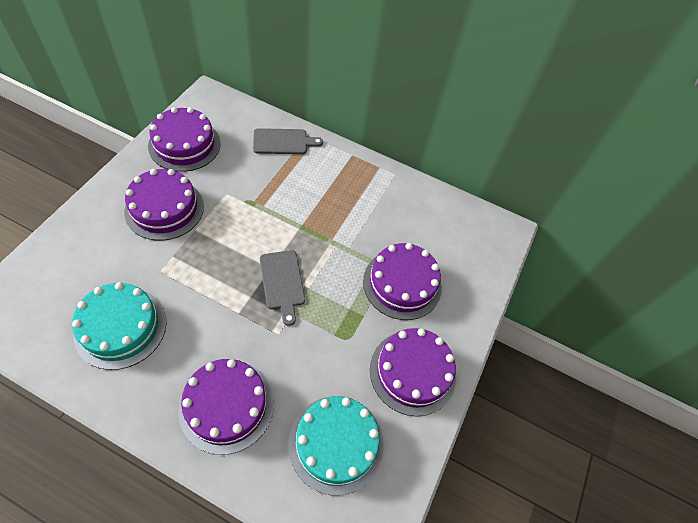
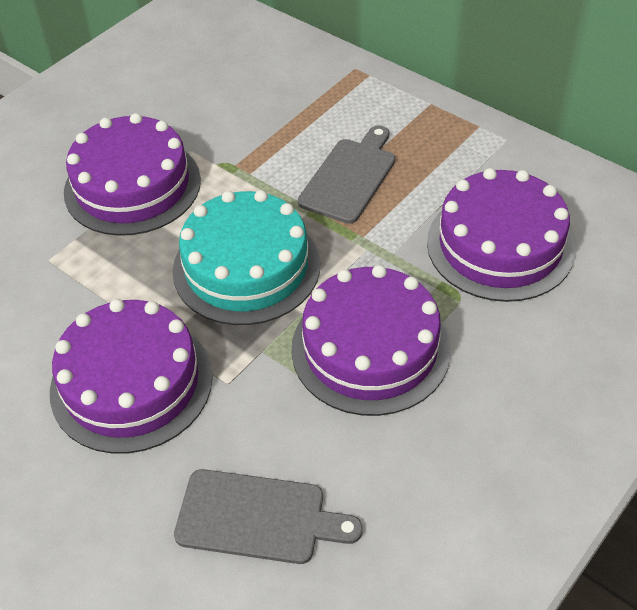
purple cake: 5 -> 4
turquoise cake: 2 -> 1

